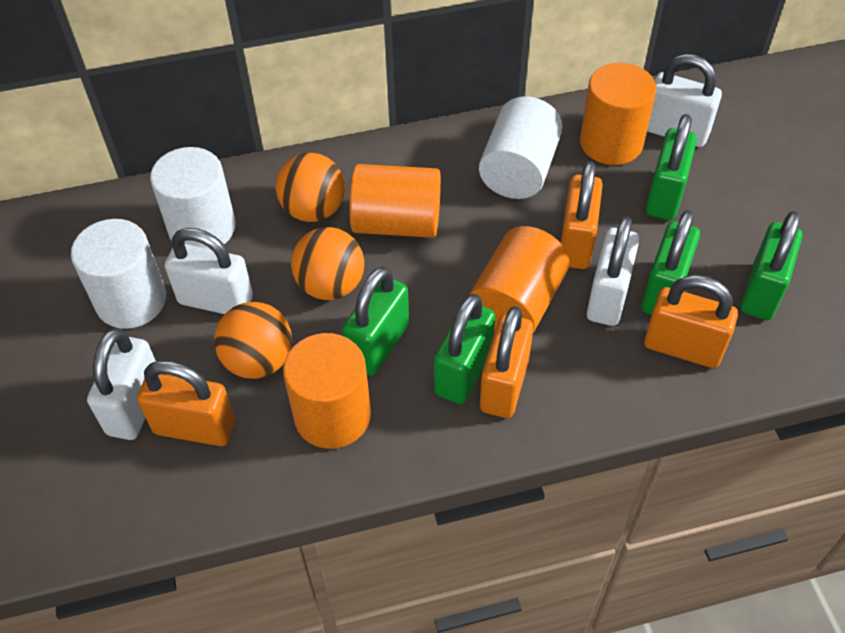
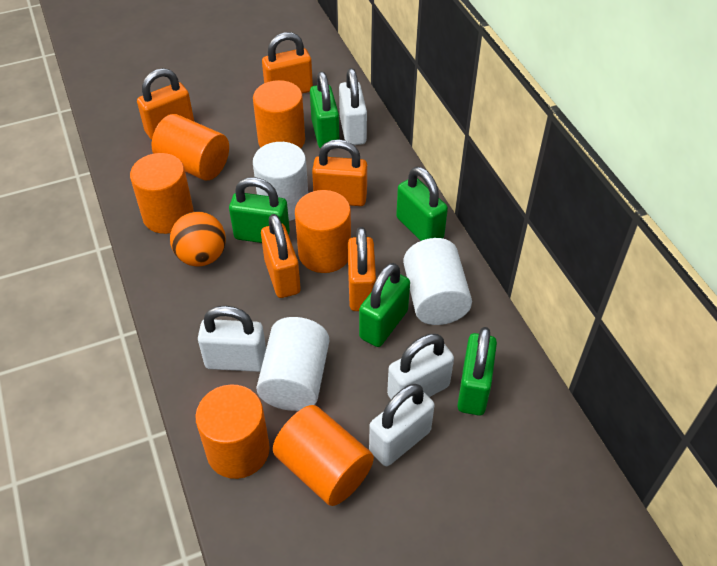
orange ball: 3 -> 1
orange cylinder: 4 -> 6
orange padlock: 4 -> 5

